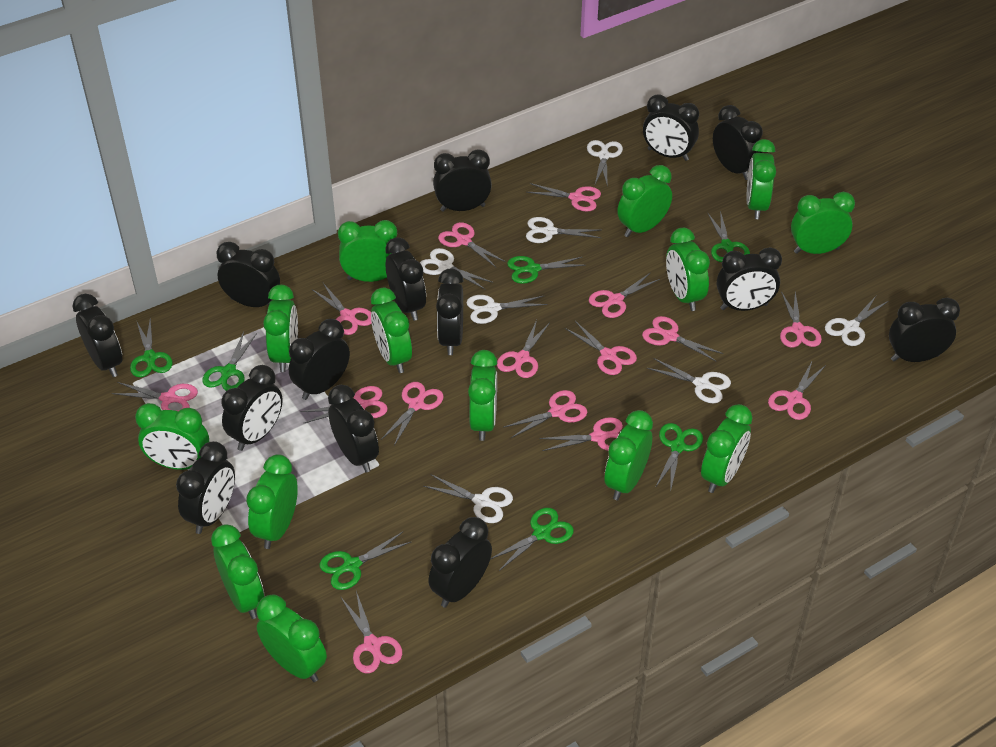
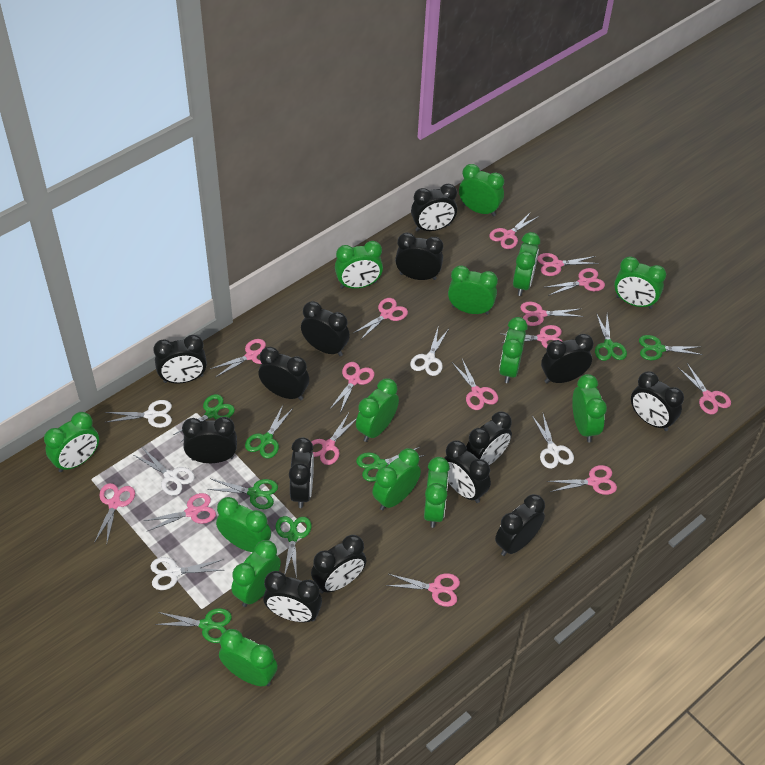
green scissors: 7 -> 8
white scissors: 7 -> 5

